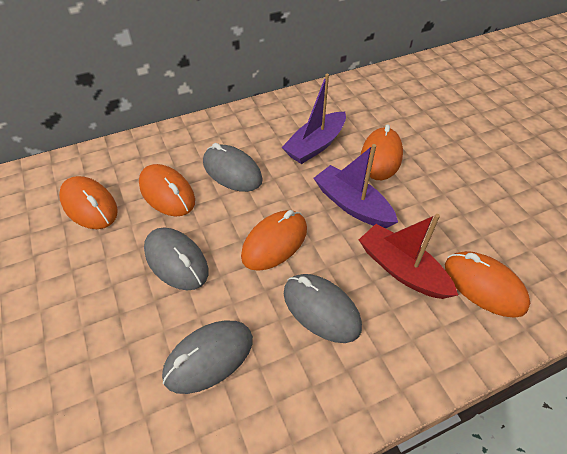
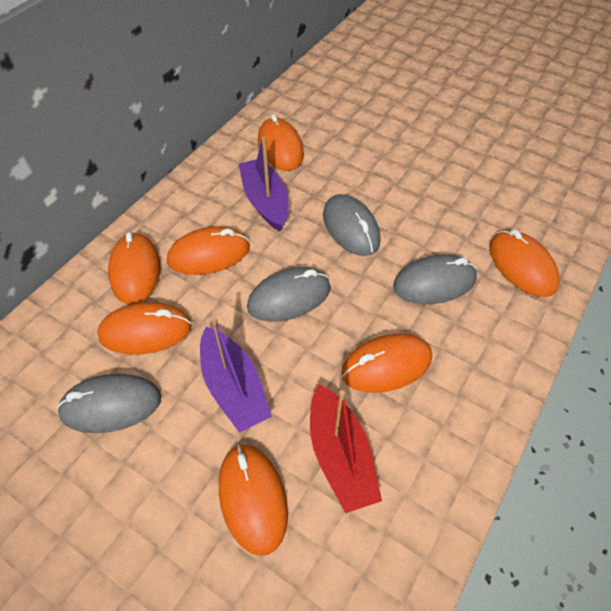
orange mouse: 5 -> 7

